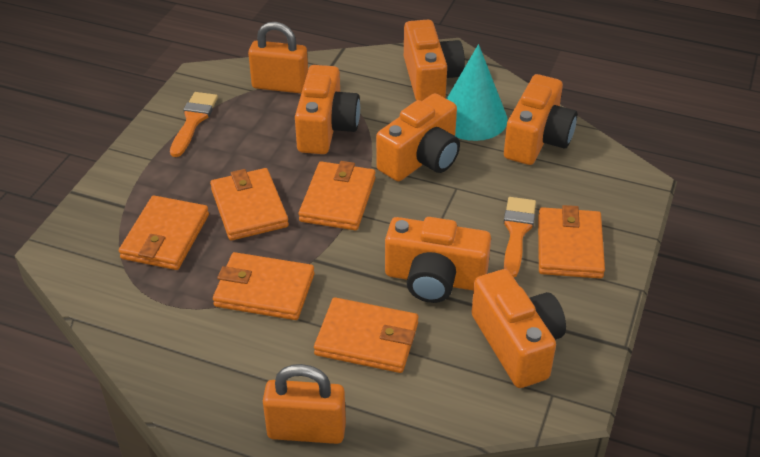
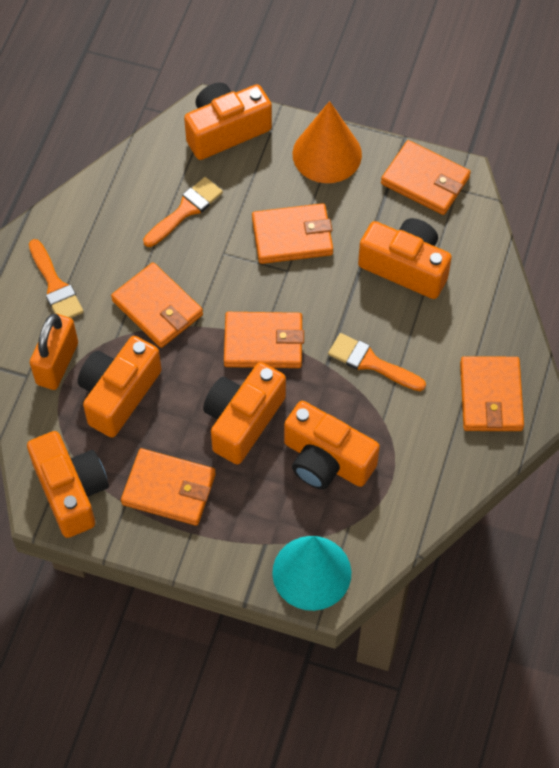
orange brush: 2 -> 3
orange cone: 0 -> 1
orange padlock: 2 -> 1

